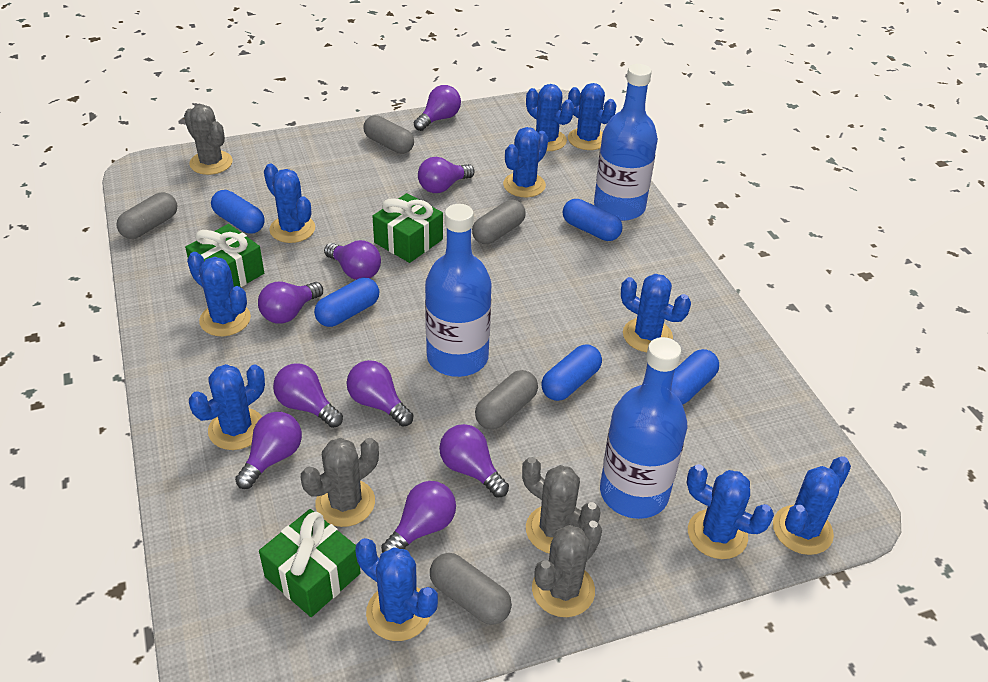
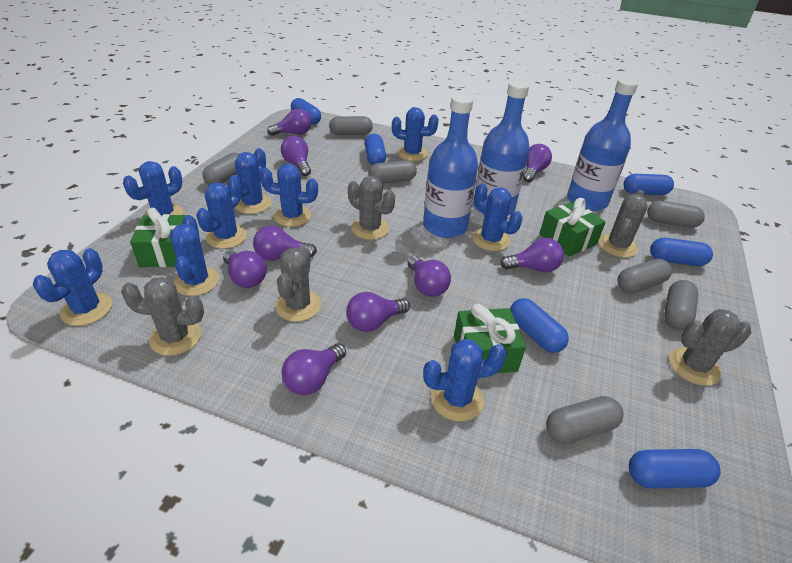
blue cactus: 10 -> 9
blue capsule: 5 -> 6
grey cactus: 4 -> 5
grey capsule: 5 -> 7

